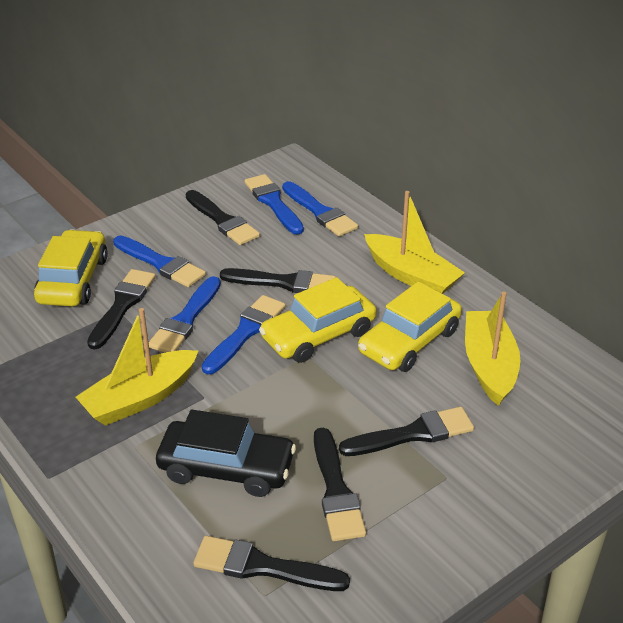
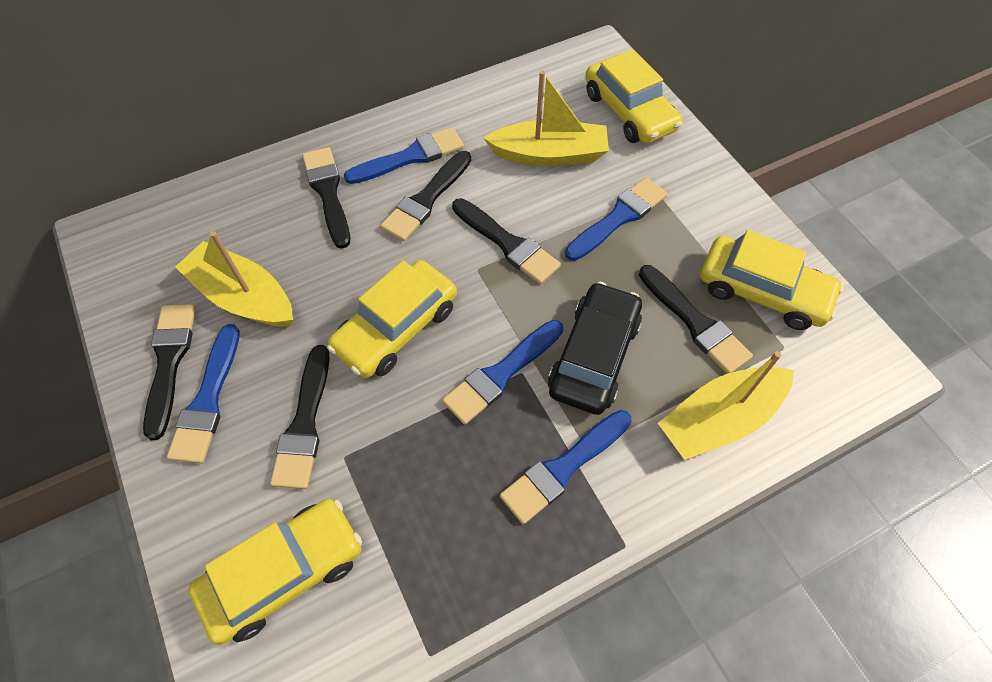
yellow car: 3 -> 4

